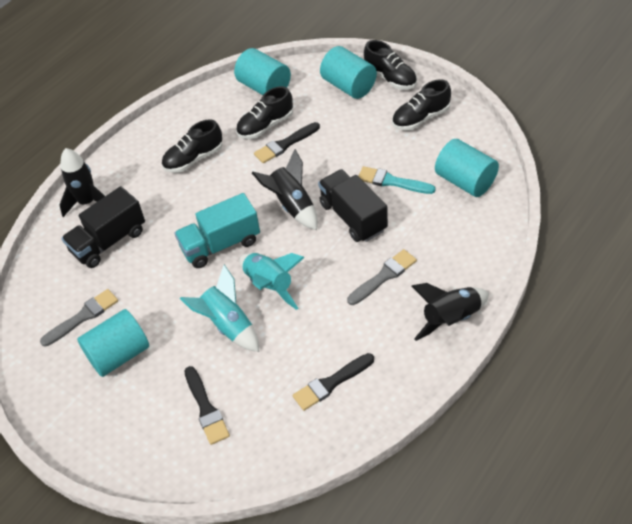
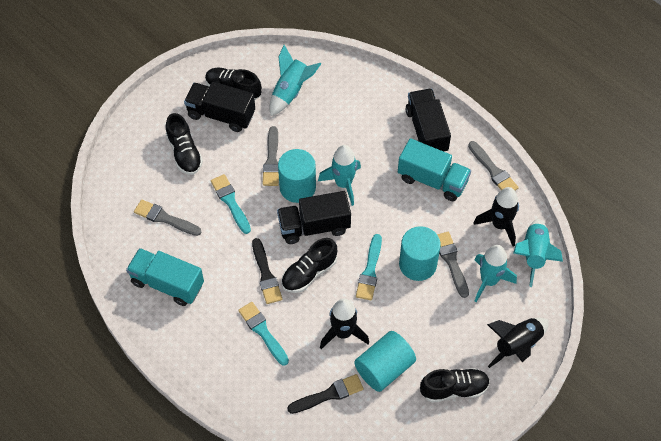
black brush: 3 -> 2
black truck: 2 -> 3
grey brush: 2 -> 4
turquoise brush: 1 -> 3
turquoise cylinder: 4 -> 3
turquoise rocket: 2 -> 4
turquoise truck: 1 -> 2

